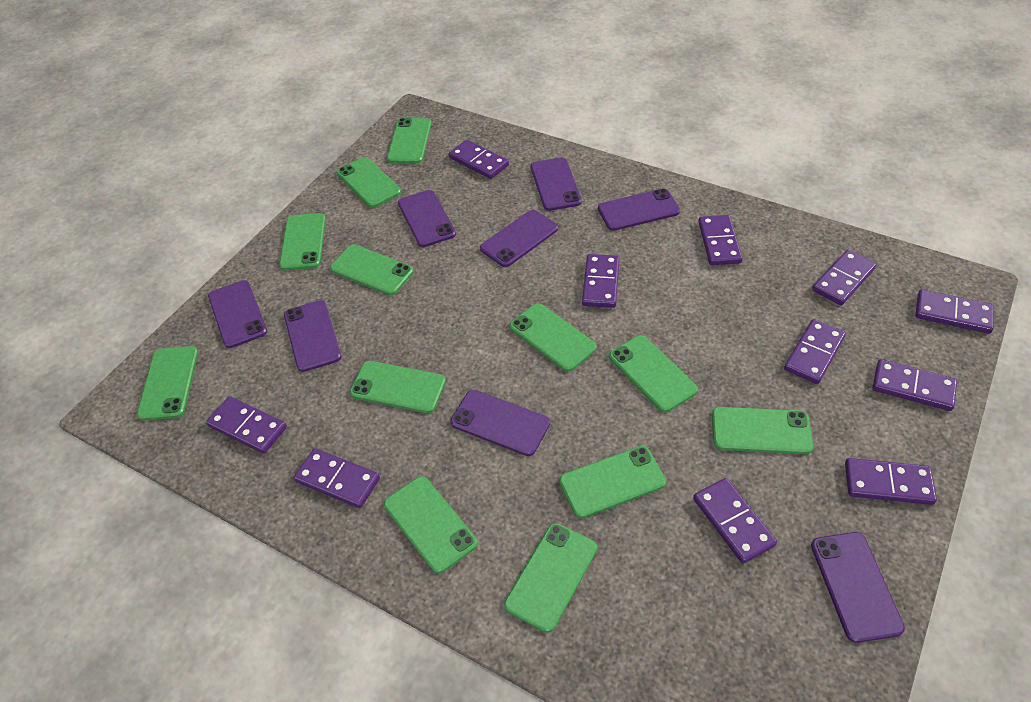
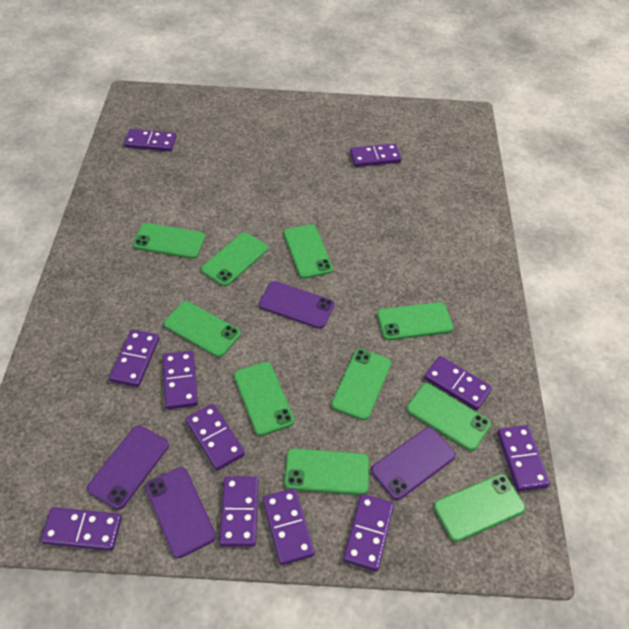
green phone: 12 -> 10
purple phone: 8 -> 4

